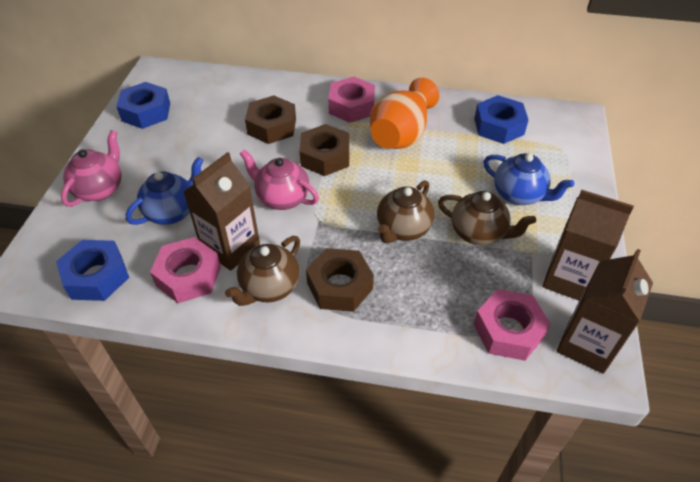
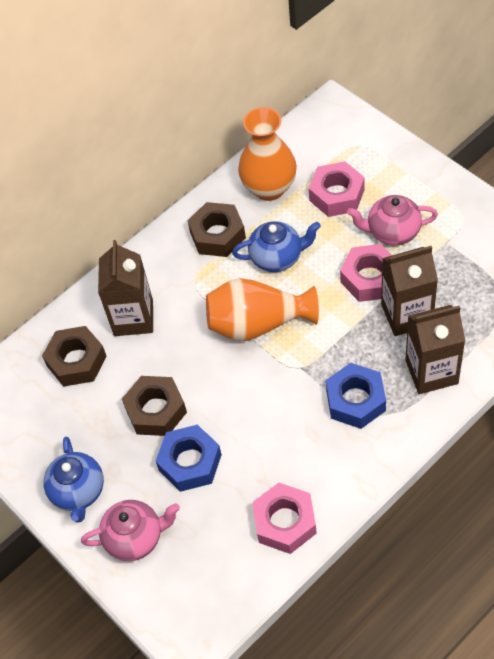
blue nut: 3 -> 2
brown teapot: 3 -> 0
orange vase: 1 -> 2

